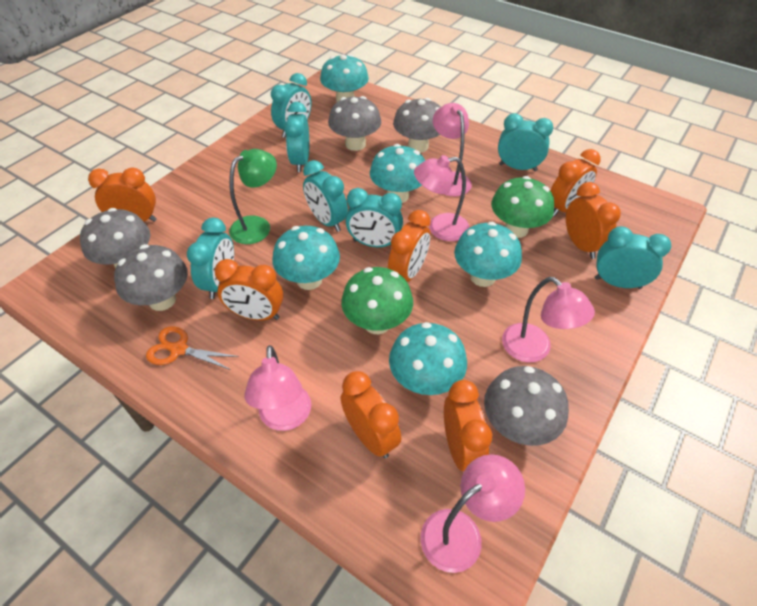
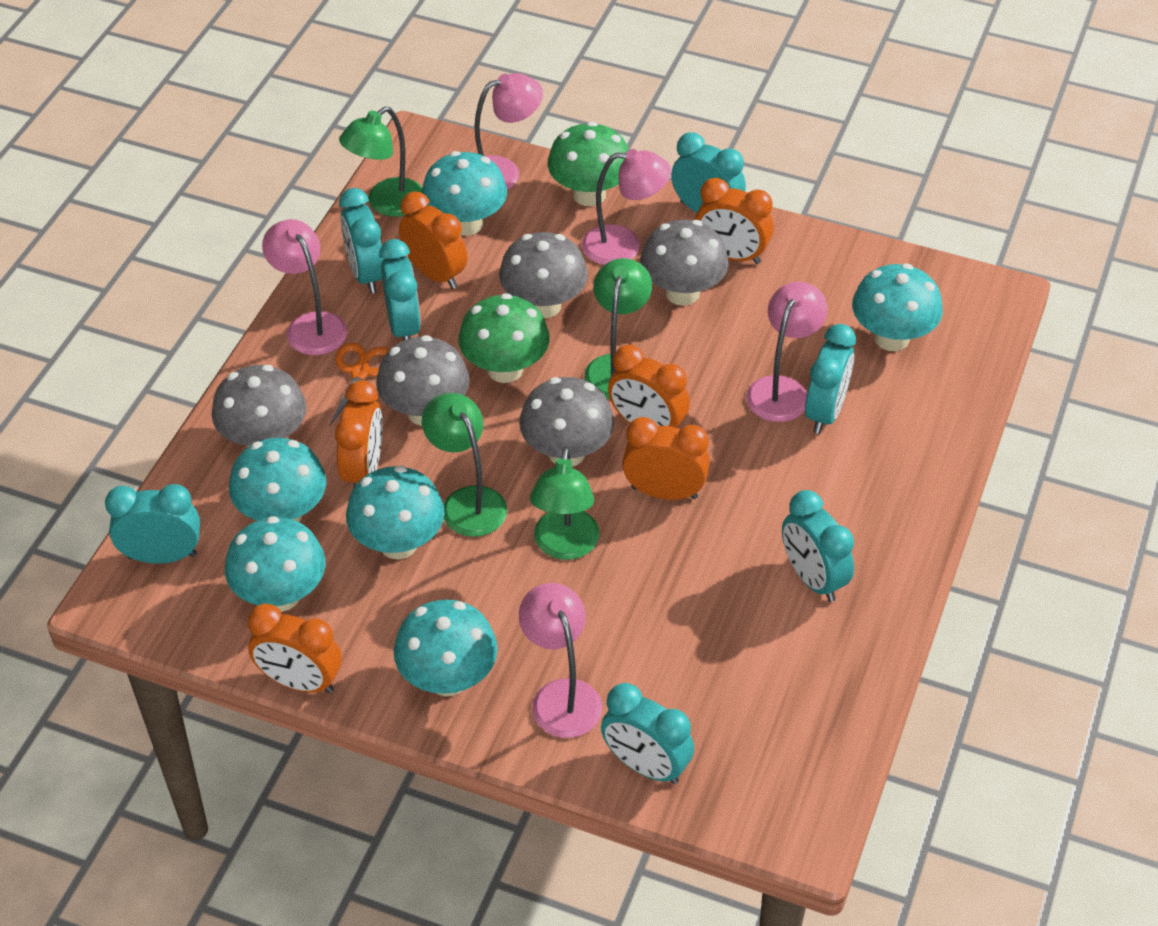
green lamp: 1 -> 4
orange clock: 7 -> 6
turquoise mushroom: 5 -> 6

